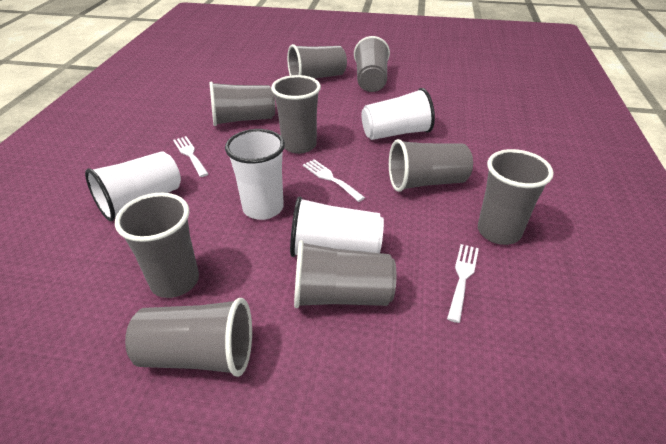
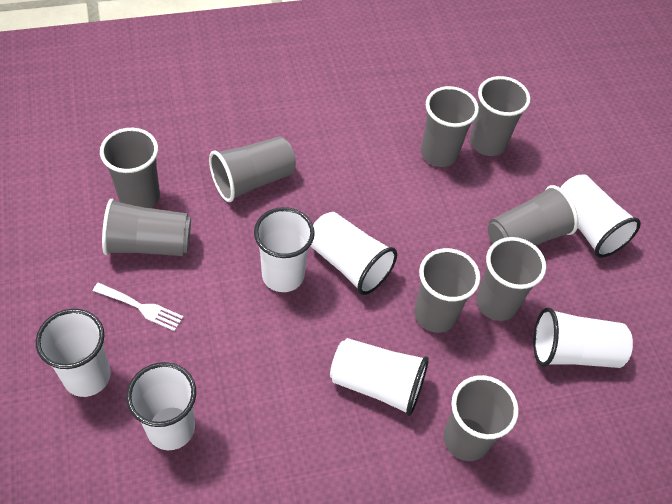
white cup: 4 -> 7
white fork: 3 -> 1

